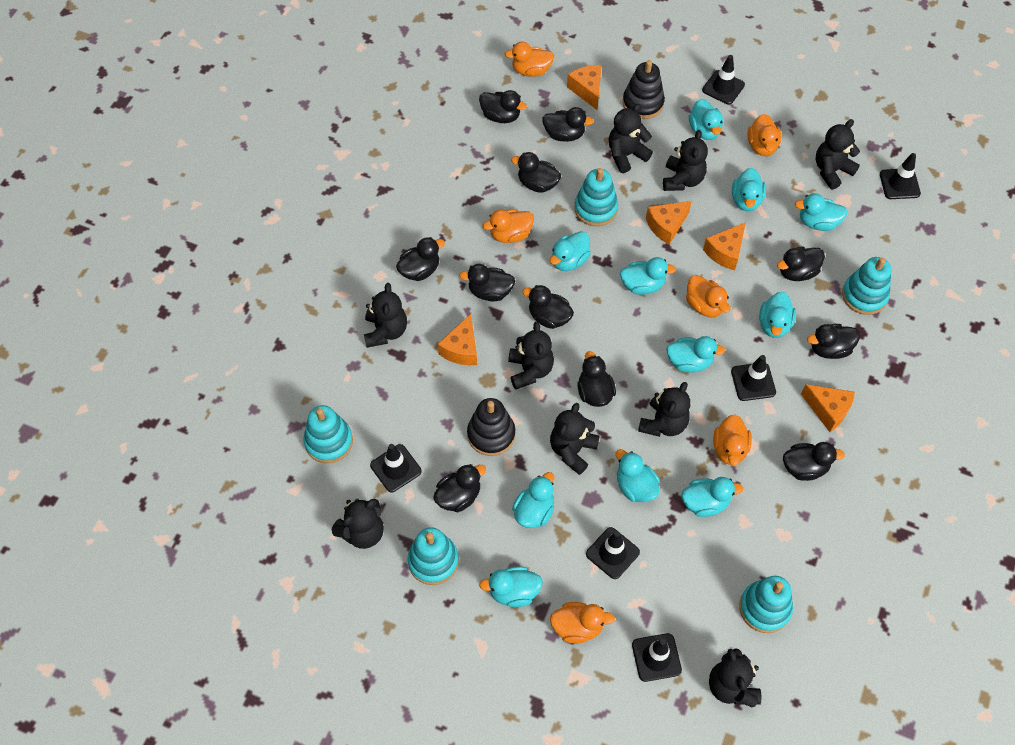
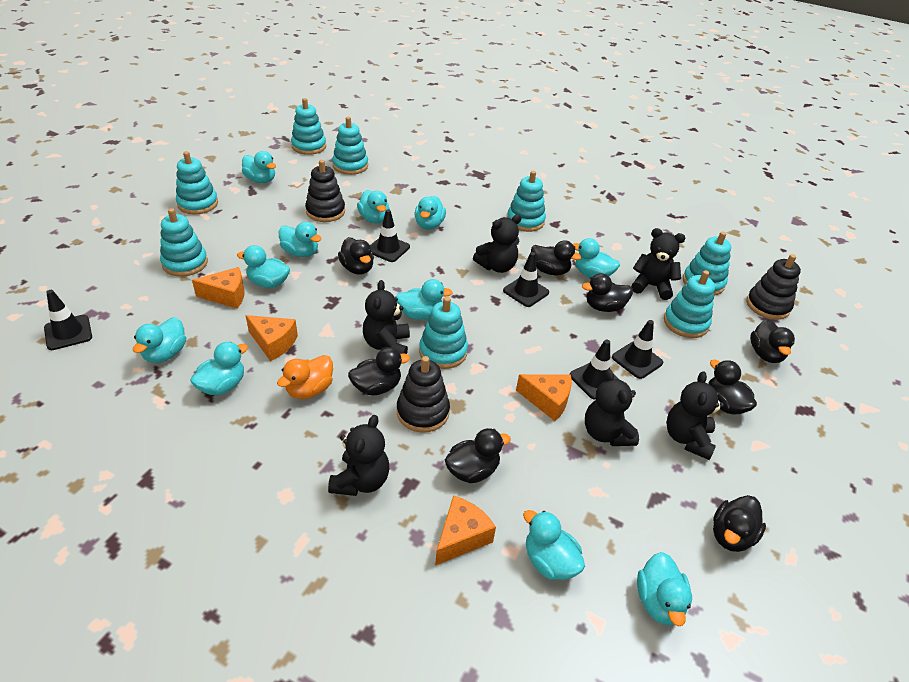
black duck: 11 -> 8
black stacking toy: 2 -> 3
black teddy bear: 9 -> 6
black traffic cone: 6 -> 5
orange cheese: 5 -> 4
orange duck: 6 -> 1
turquoise stacking toy: 5 -> 8

